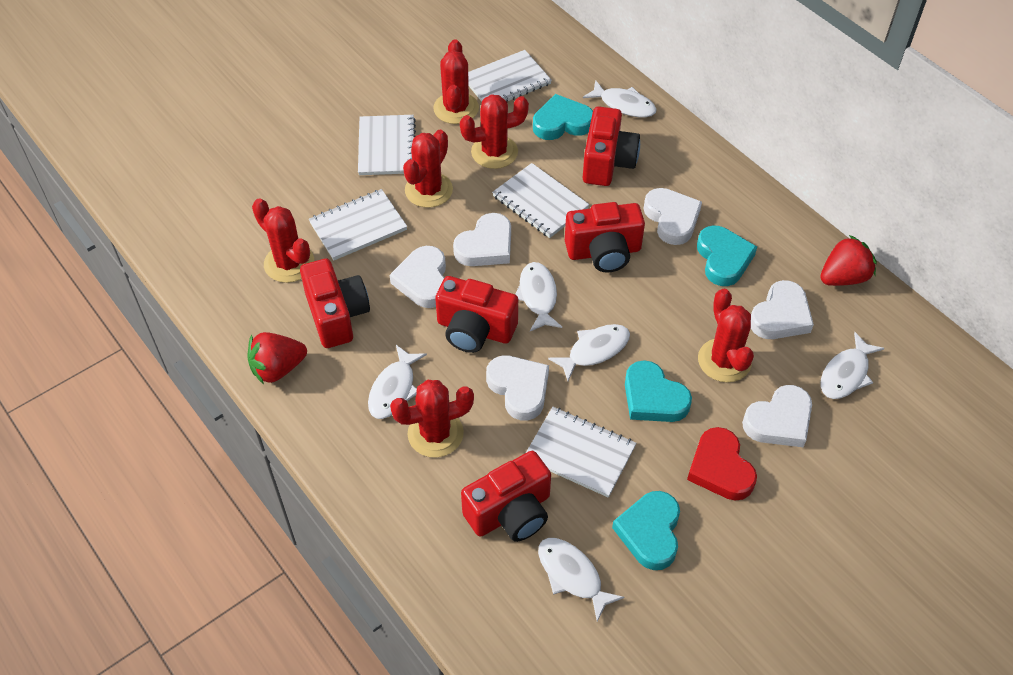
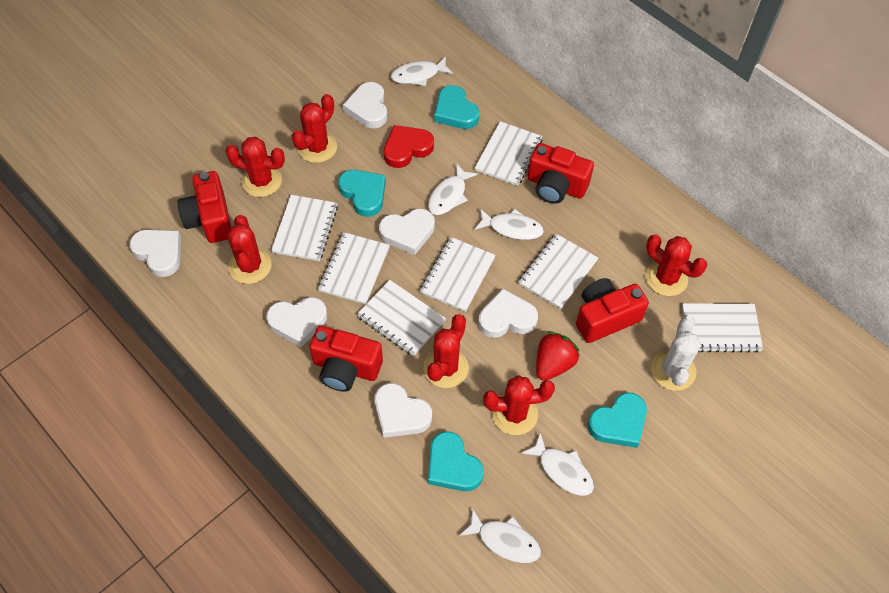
red camera: 5 -> 4
red strawberry: 2 -> 1
white cactus: 0 -> 1
white fish: 6 -> 5
white notebook: 5 -> 7

